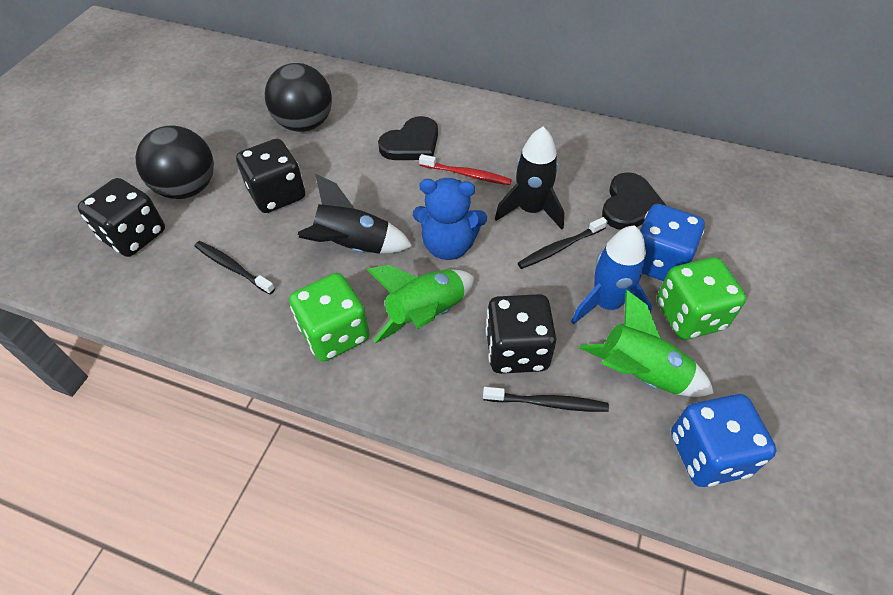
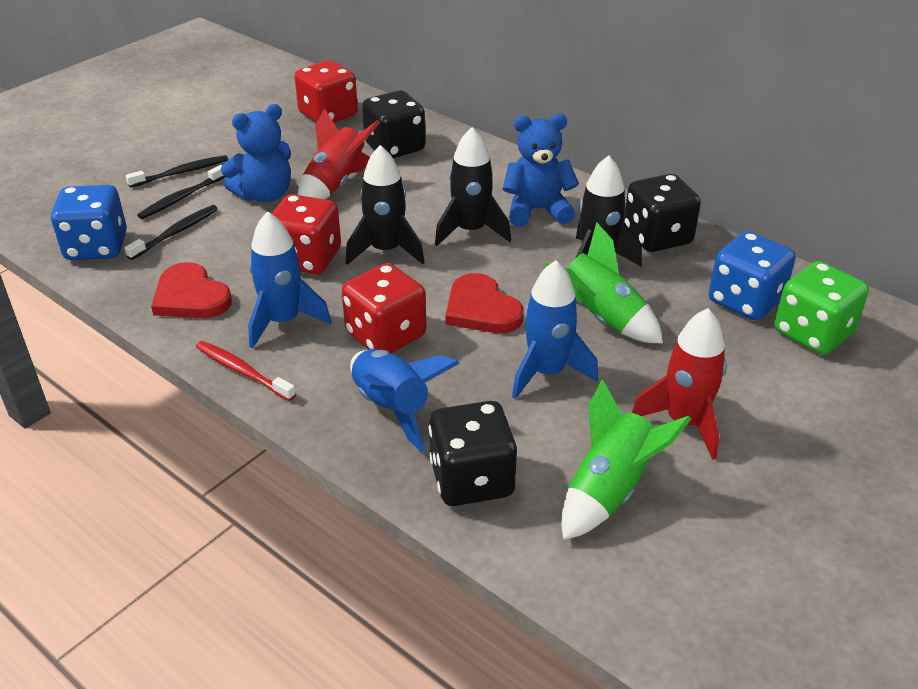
black ball: 2 -> 0
black heart: 2 -> 0
black rocket: 2 -> 3
blue rocket: 1 -> 3
blue teddy bear: 1 -> 2
green dice: 2 -> 1
red dice: 0 -> 3
red heart: 0 -> 2
red rocket: 0 -> 2

